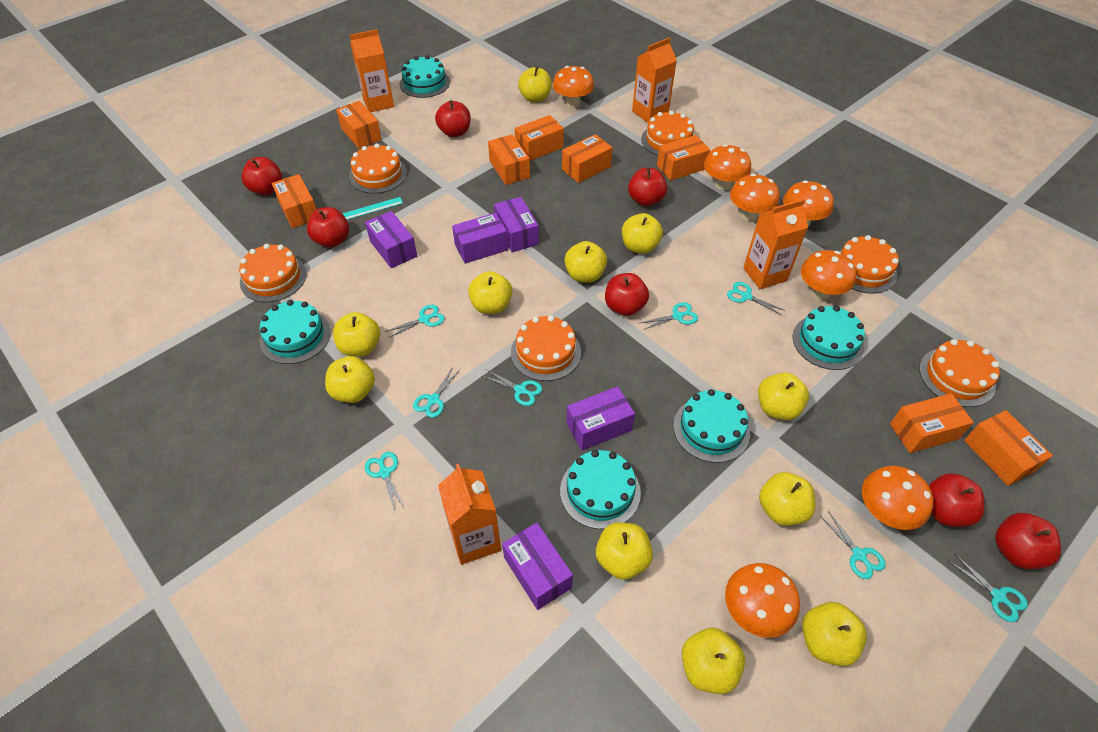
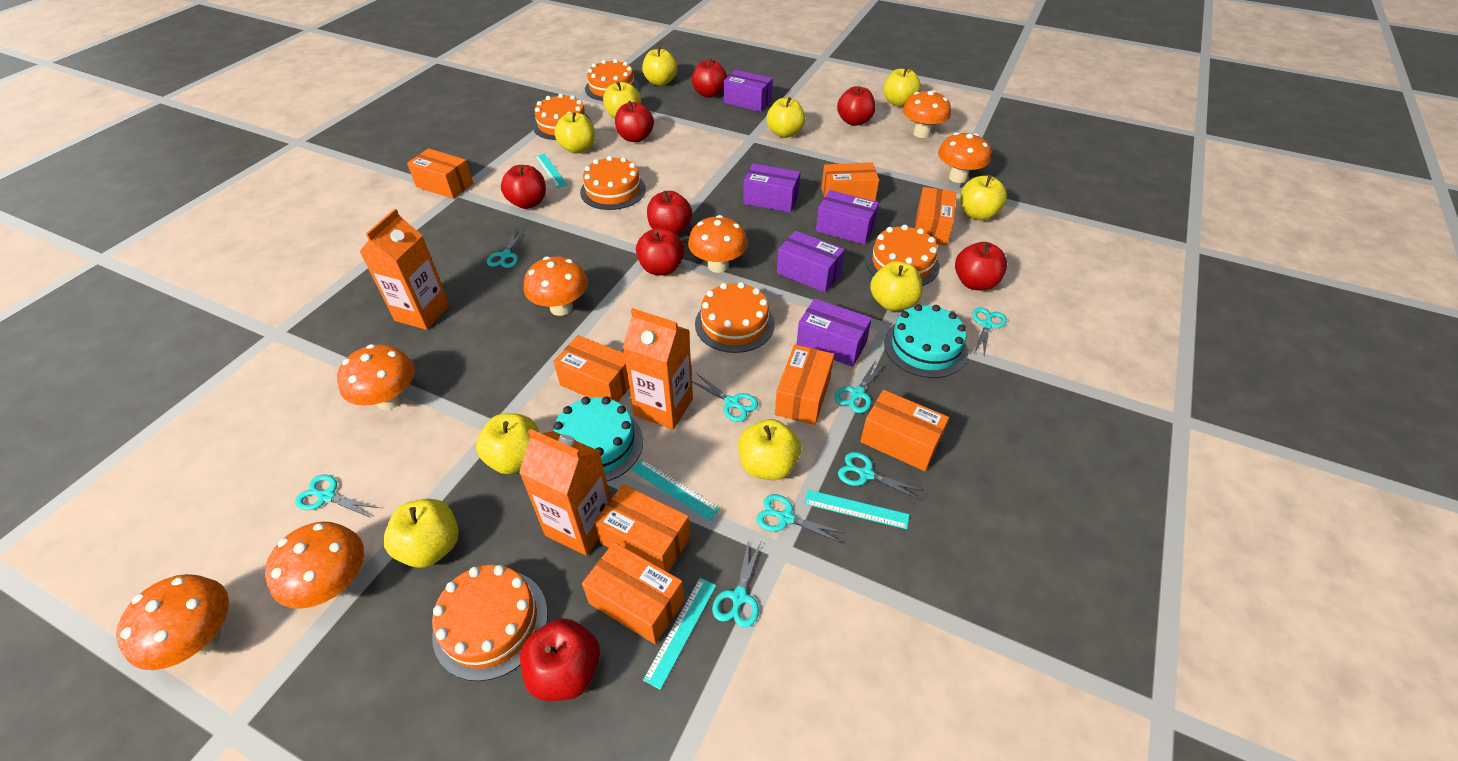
orange carton: 4 -> 3
red apple: 7 -> 8
turquoise cake: 5 -> 2
turquoise ruler: 1 -> 4
yellow apple: 11 -> 10

